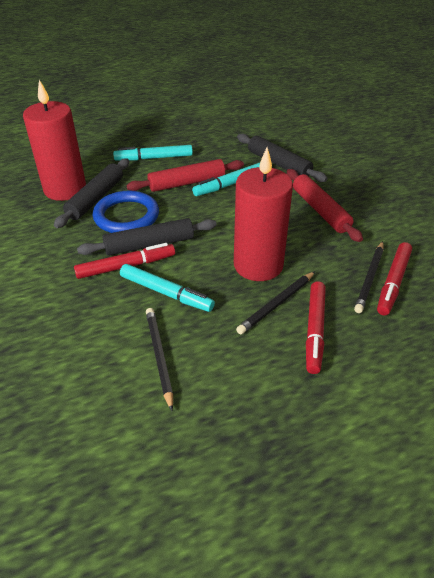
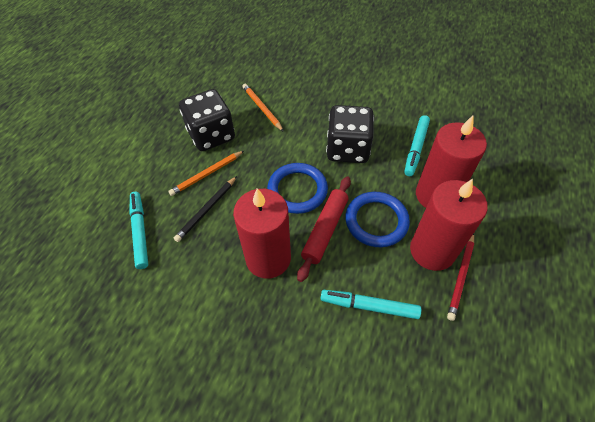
black dice: 0 -> 2
black pencil: 3 -> 1
black rolling pin: 3 -> 0
blue ring: 1 -> 2
orange pencil: 0 -> 2
red candle: 2 -> 3
red marker: 3 -> 0
red pencil: 0 -> 1
red rolling pin: 2 -> 1

